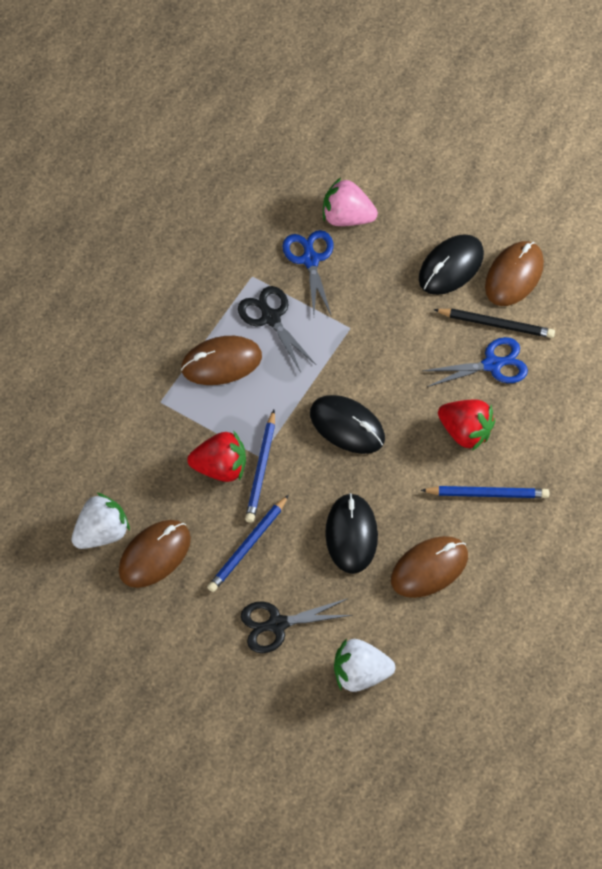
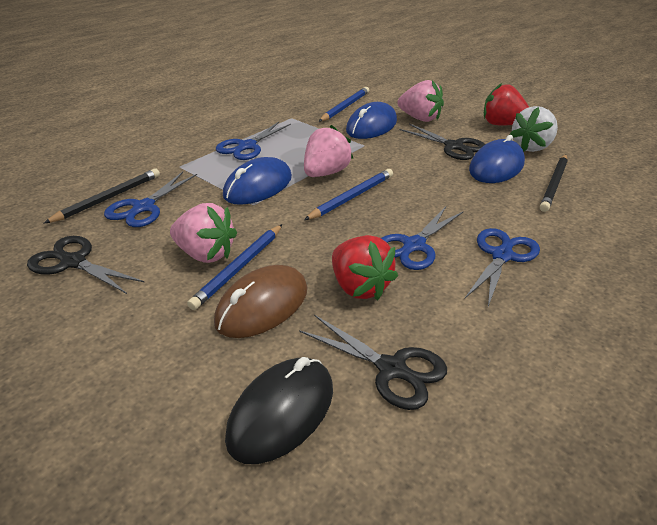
black mouse: 3 -> 1
black pencil: 1 -> 2
black scissors: 2 -> 3
blue mouse: 0 -> 3
blue scissors: 2 -> 4
brown mouse: 4 -> 1
pink strawberry: 1 -> 3
white strawberry: 2 -> 1

